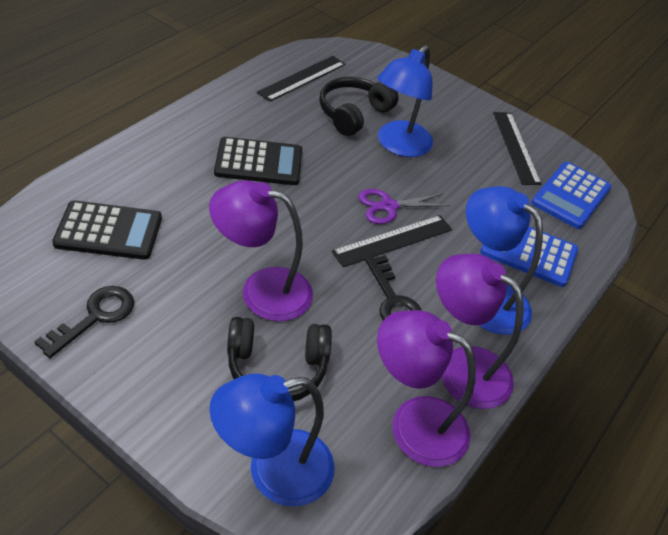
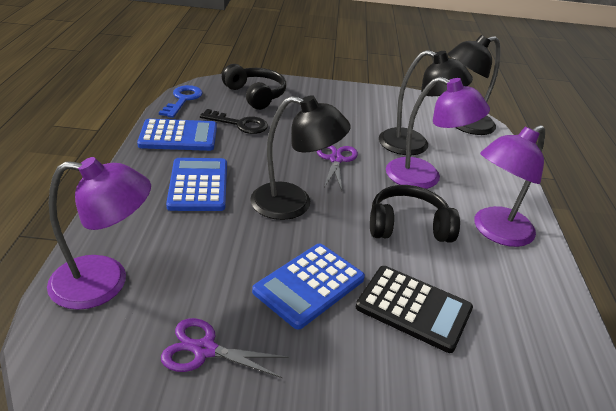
black calculator: 2 -> 1
black key: 2 -> 1
black lamp: 0 -> 3
black ruler: 3 -> 0
blue calculator: 2 -> 3
blue key: 0 -> 1
blue lamp: 3 -> 0
purple scissors: 1 -> 2

